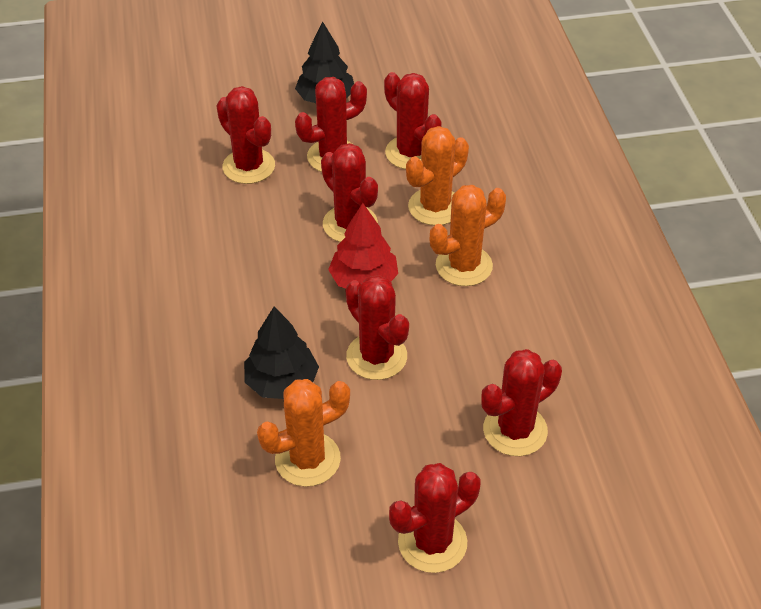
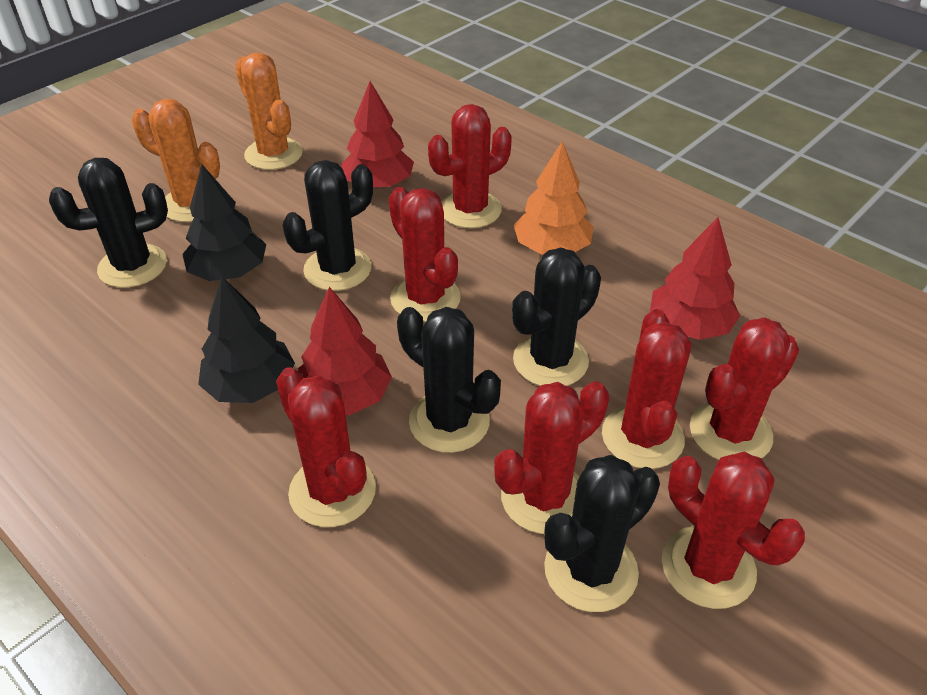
black cactus: 0 -> 5
orange cactus: 3 -> 2
orange tree: 0 -> 1
red tree: 1 -> 3

